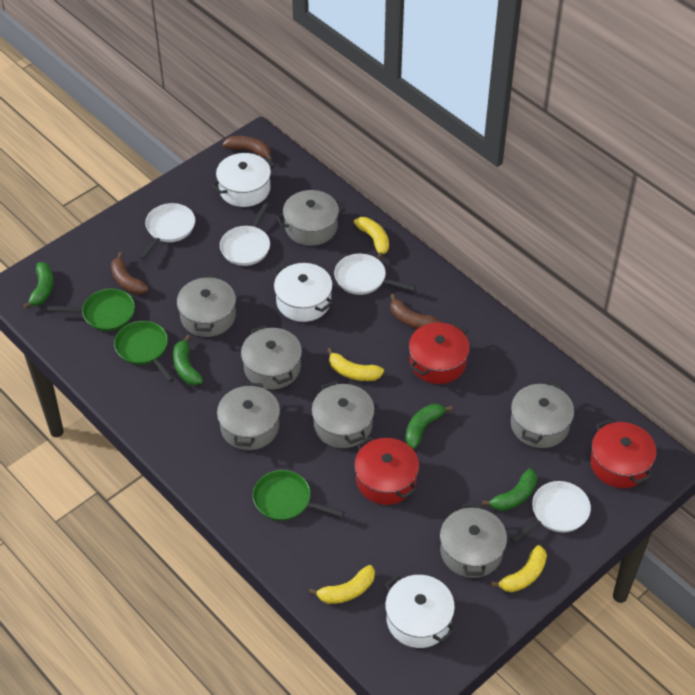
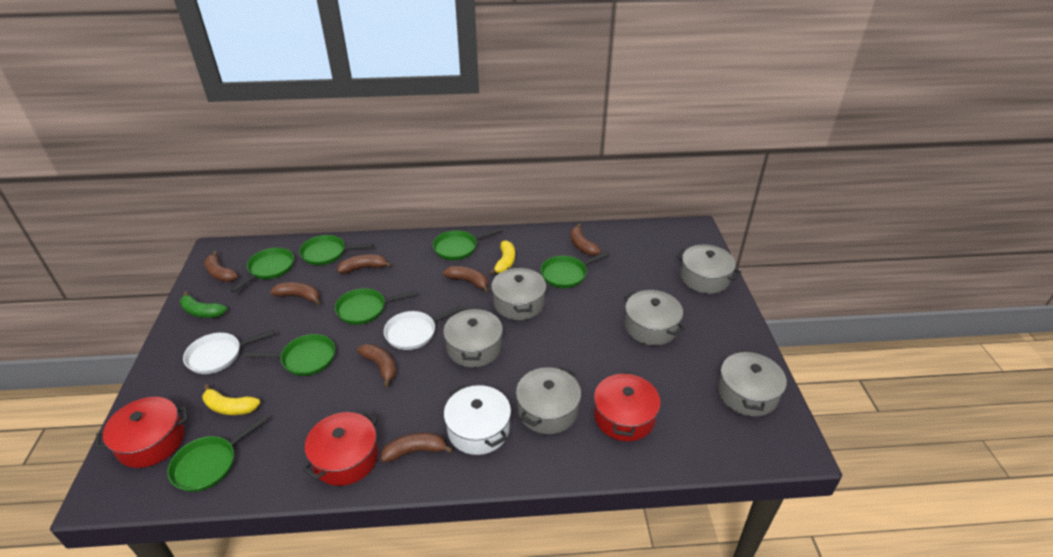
brown banana: 3 -> 7
green banana: 4 -> 1
green pan: 3 -> 7
grey pot: 7 -> 6
white pan: 4 -> 2
white pot: 3 -> 1
yellow banana: 4 -> 2

